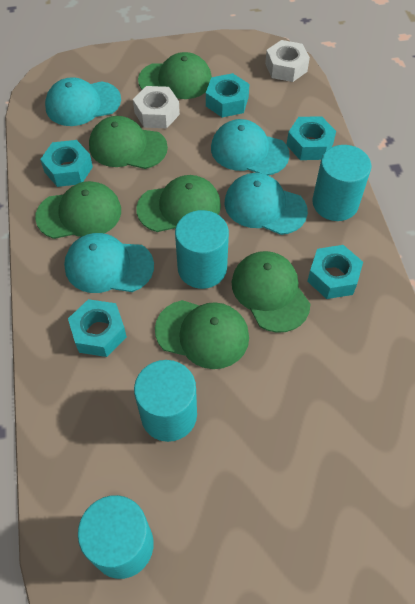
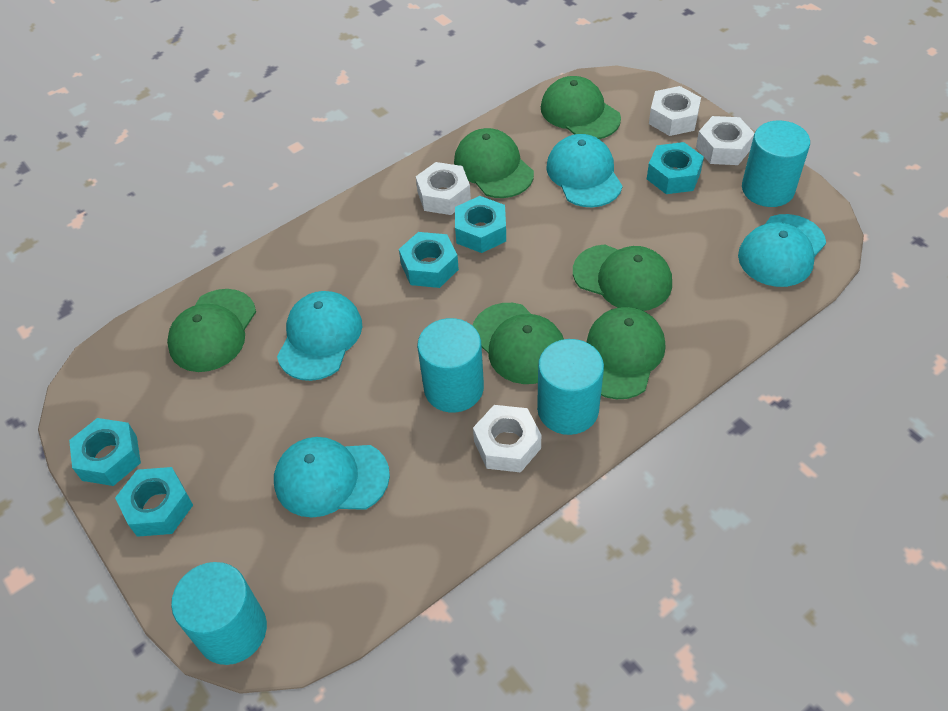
white nut: 2 -> 4

